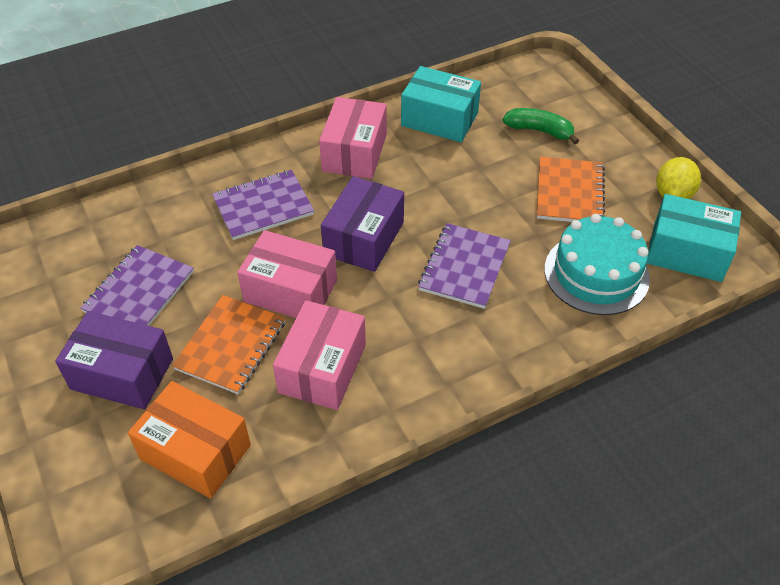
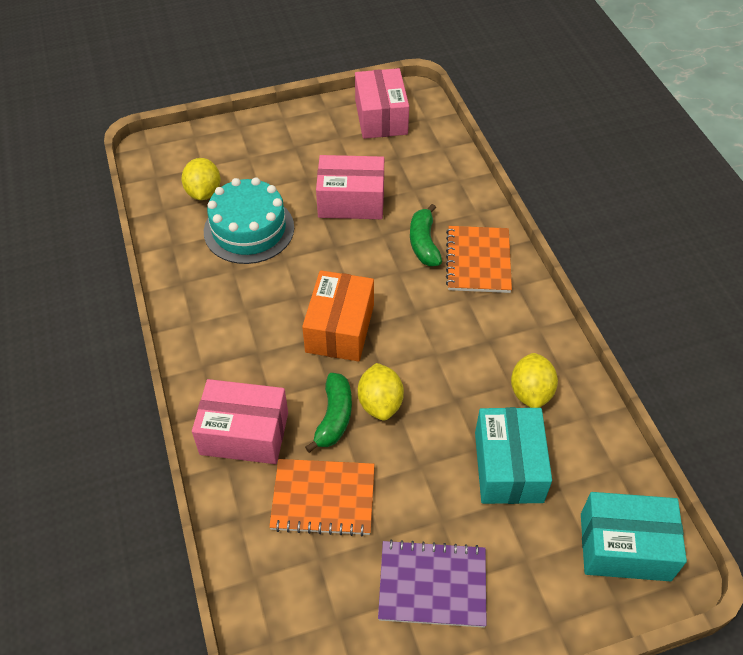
green banana: 1 -> 2
purple box: 2 -> 0
purple notebook: 3 -> 1
yellow lemon: 1 -> 3

